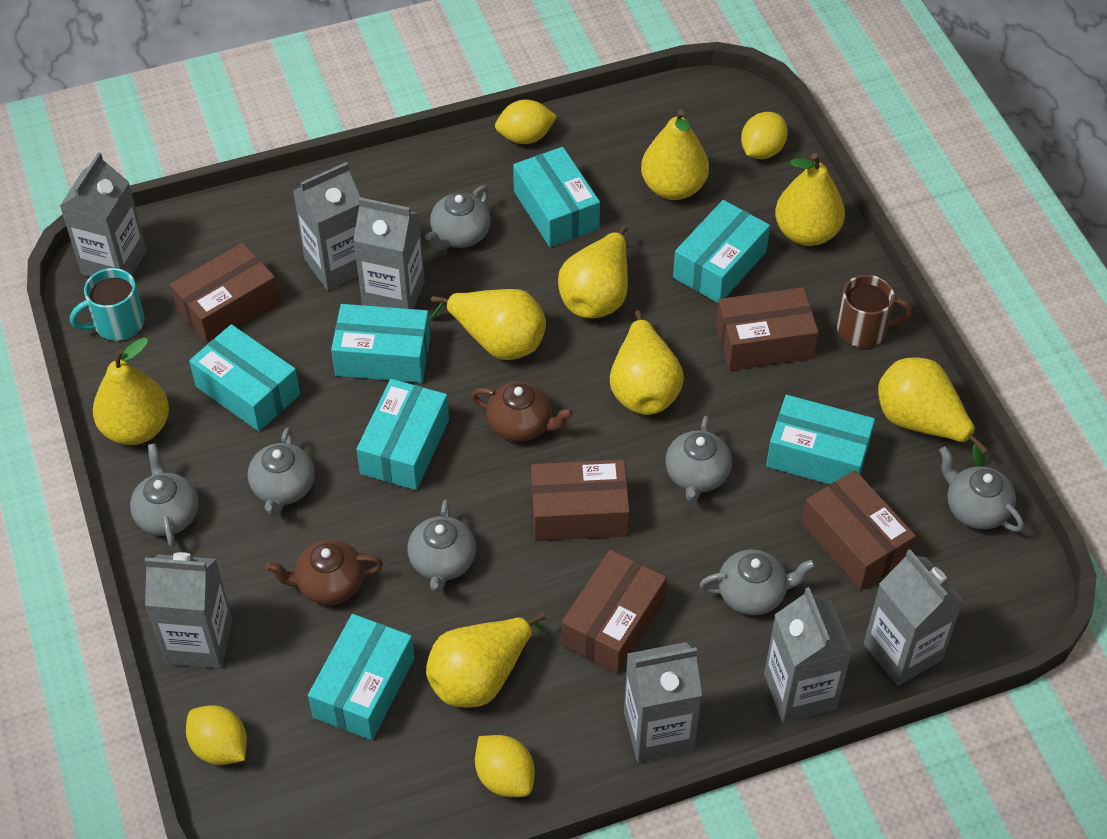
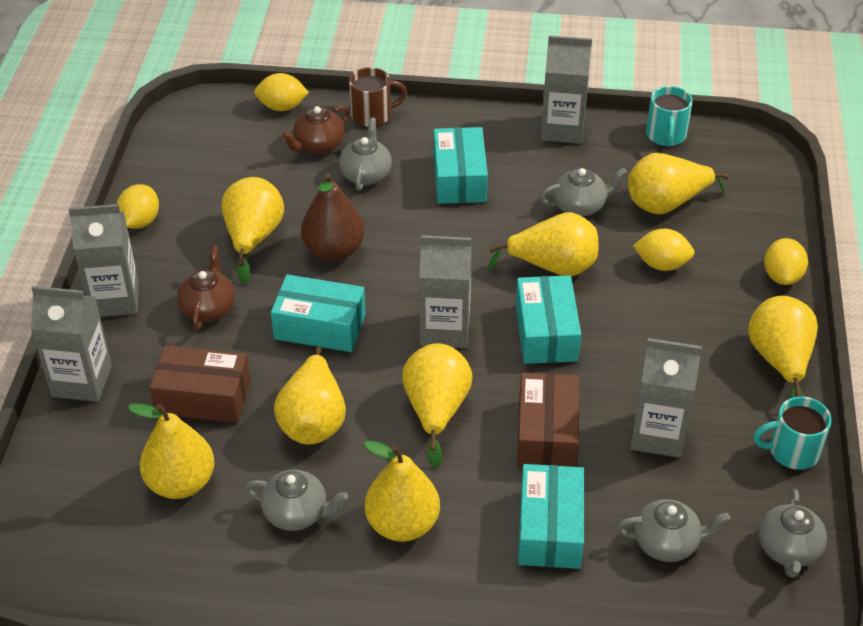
brown box: 5 -> 2
brown pear: 0 -> 1
grey carton: 7 -> 5
grey teapot: 7 -> 5
turquoise box: 7 -> 4
turquoise mug: 1 -> 2

